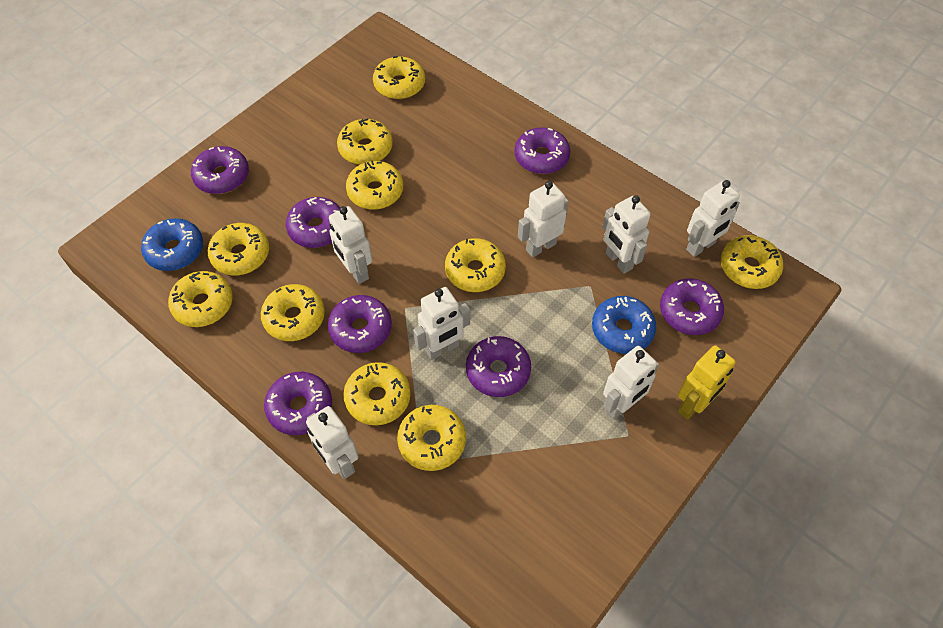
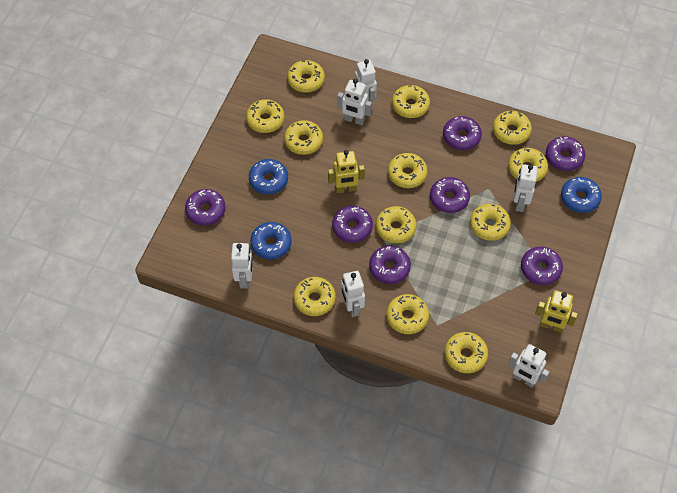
blue donut: 2 -> 3
white robot: 7 -> 6
yellow donut: 10 -> 12
yellow robot: 1 -> 2

